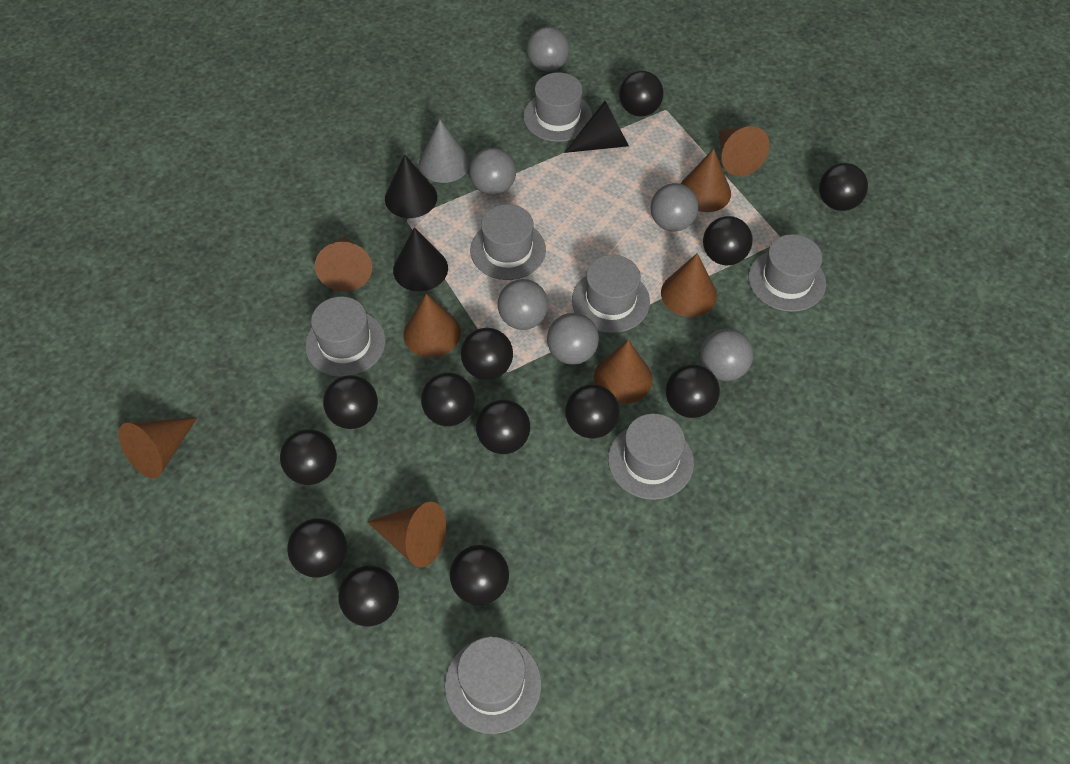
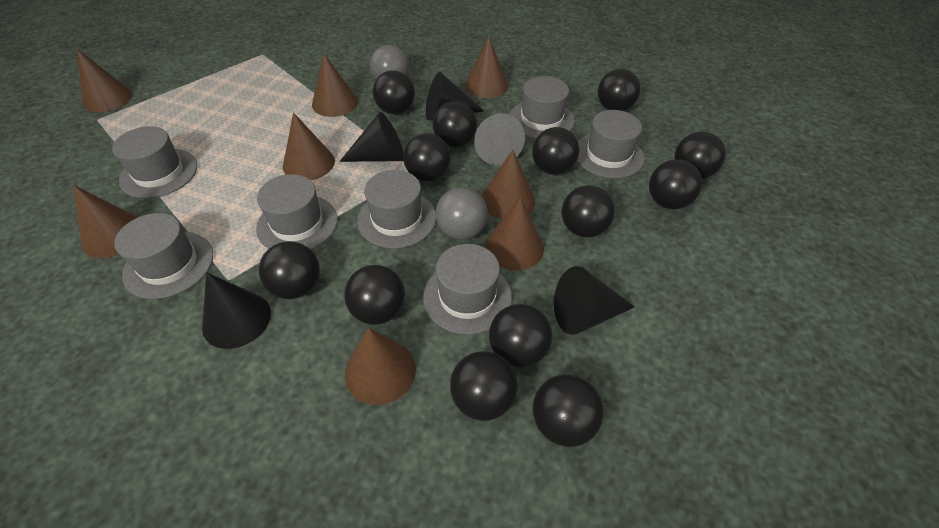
black cone: 3 -> 4
grey ball: 6 -> 2

